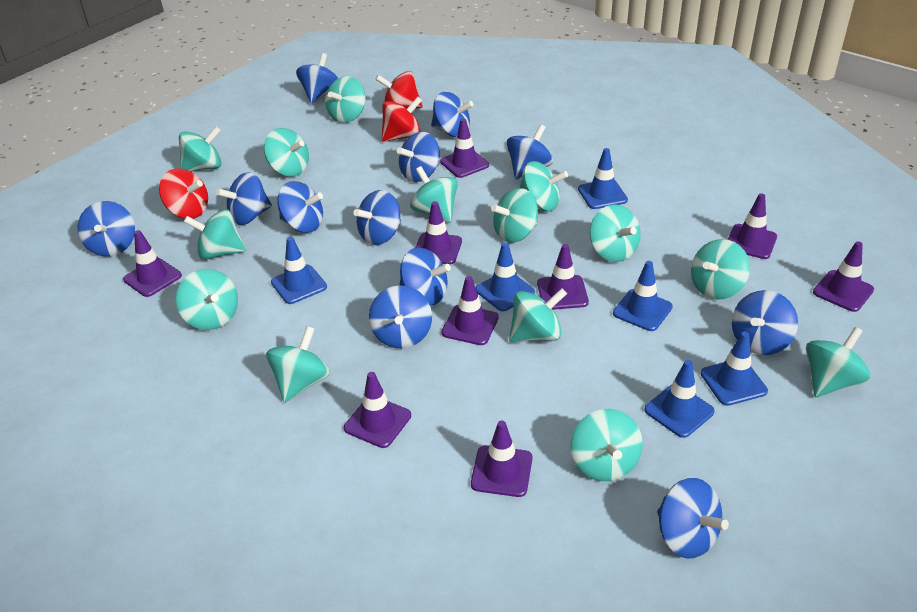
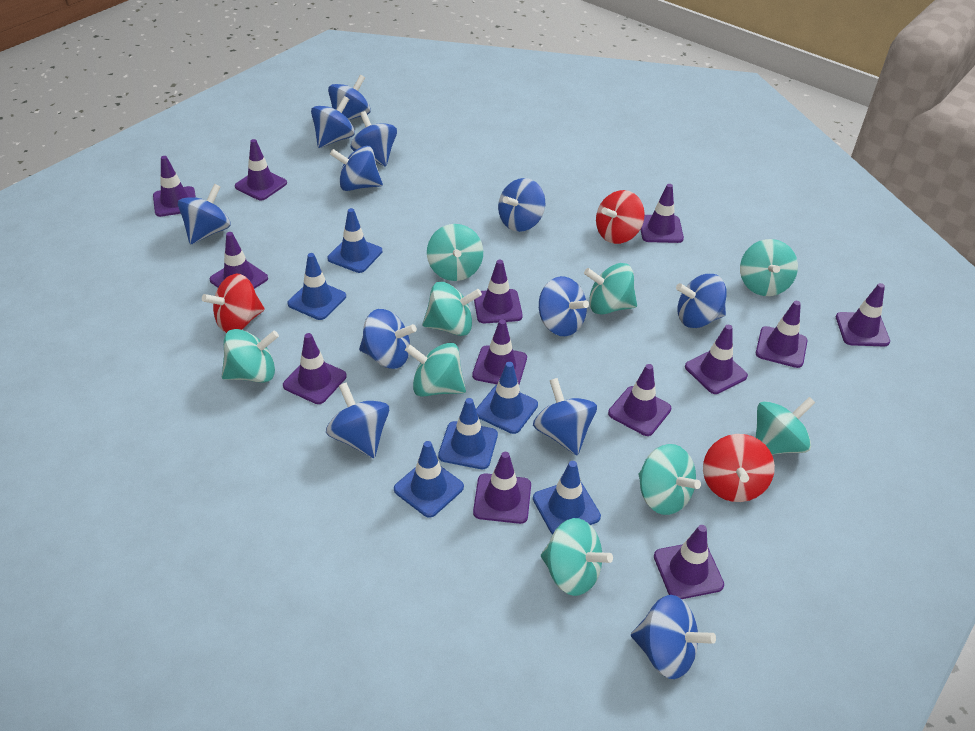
purple traffic cone: 9 -> 13
turquoise spinning top: 14 -> 9

